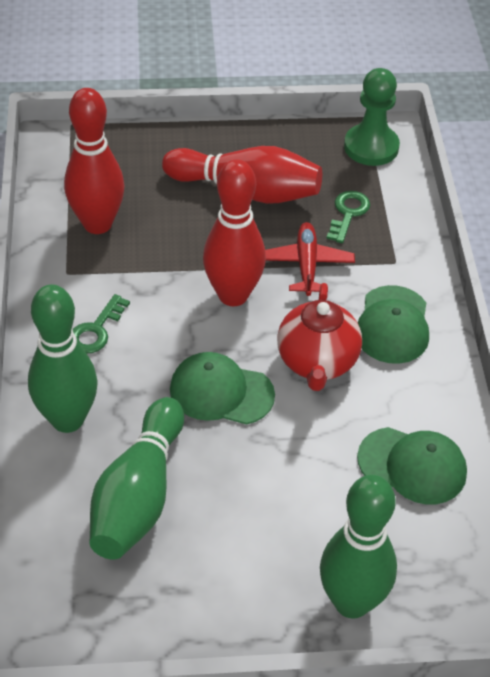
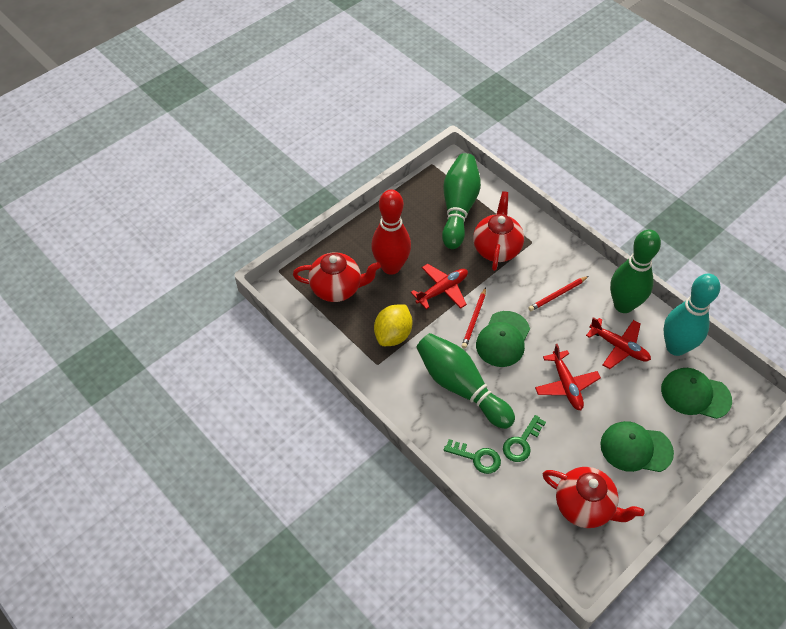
green pawn: 1 -> 0
red bowling pin: 3 -> 1
red pencil: 0 -> 2
red plane: 1 -> 3
red teapot: 1 -> 3
turquoise bowling pin: 0 -> 1
yellow lemon: 0 -> 1

